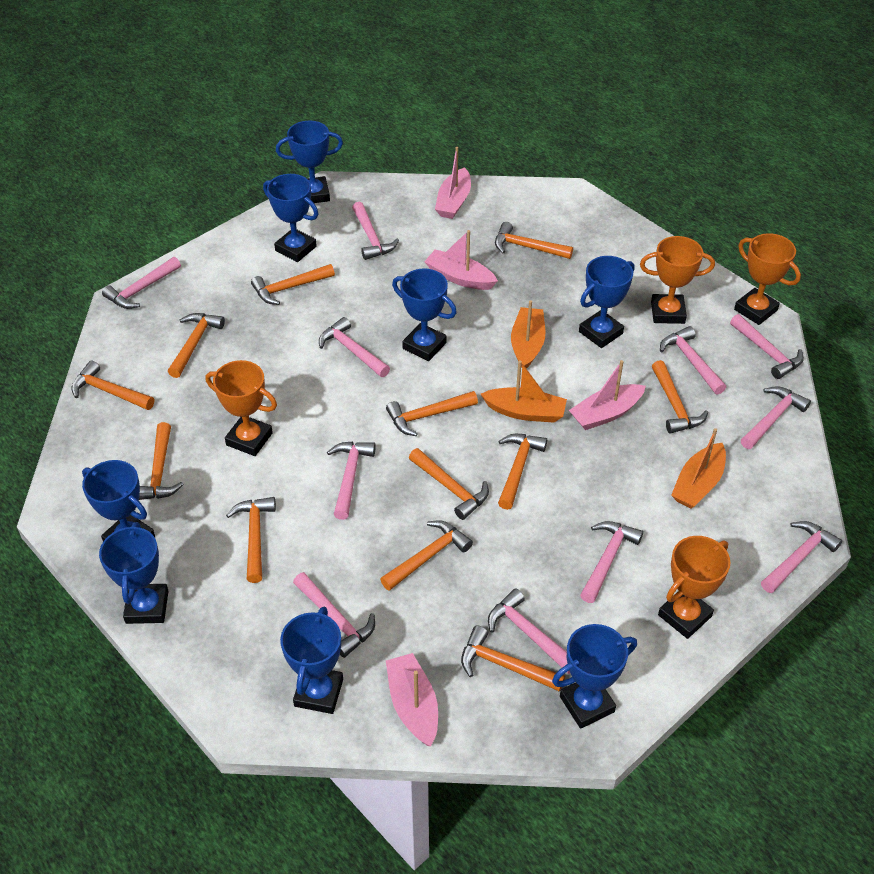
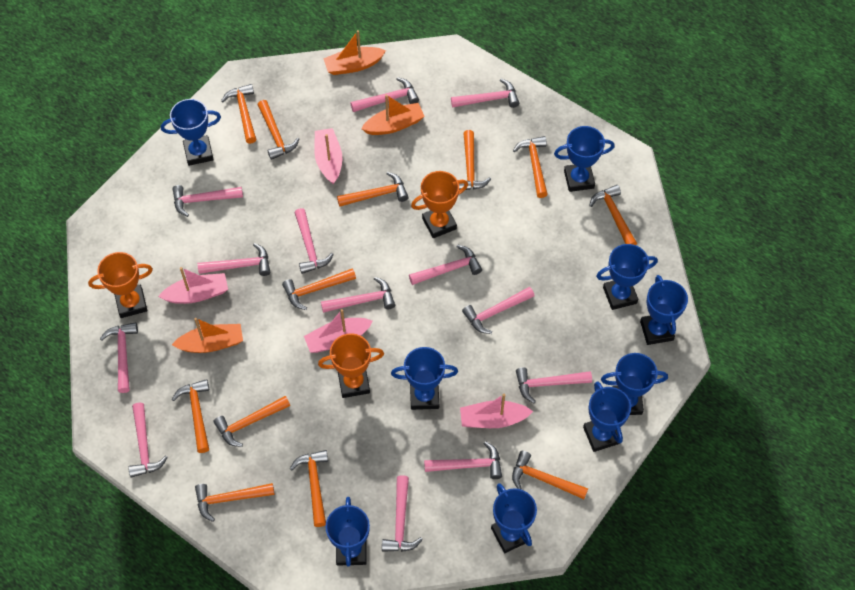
blue trophy: 8 -> 9
orange trophy: 4 -> 3
pink hammer: 11 -> 13

